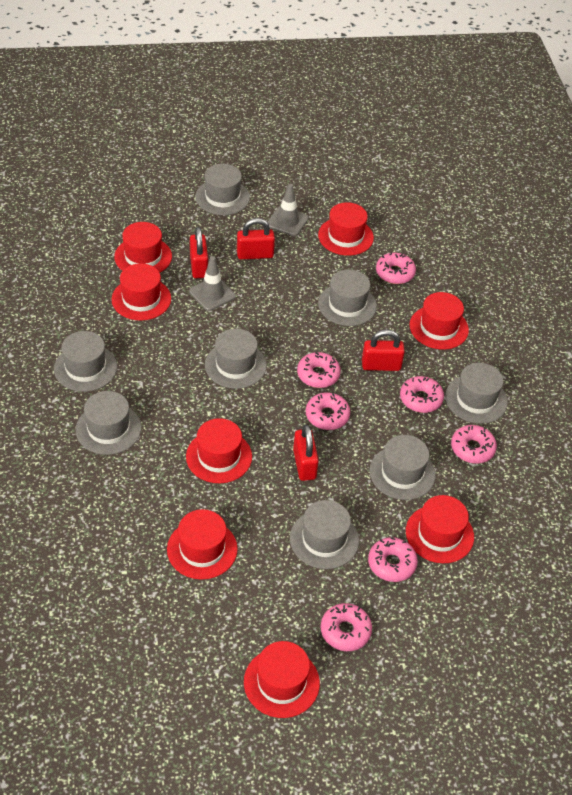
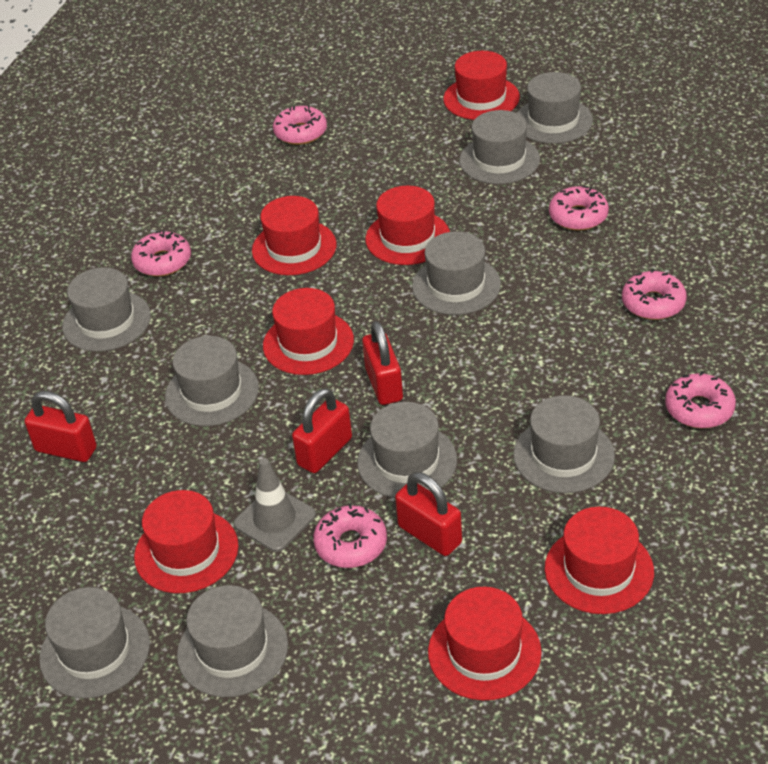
grey hat: 8 -> 9
grey traffic cone: 2 -> 1
pink donut: 7 -> 6
red hat: 8 -> 7

